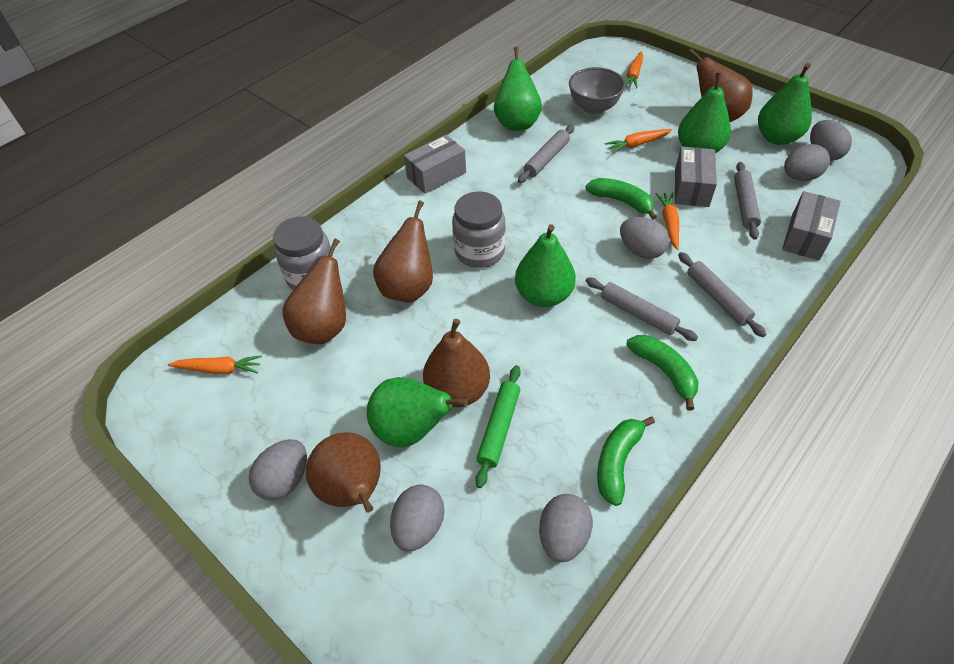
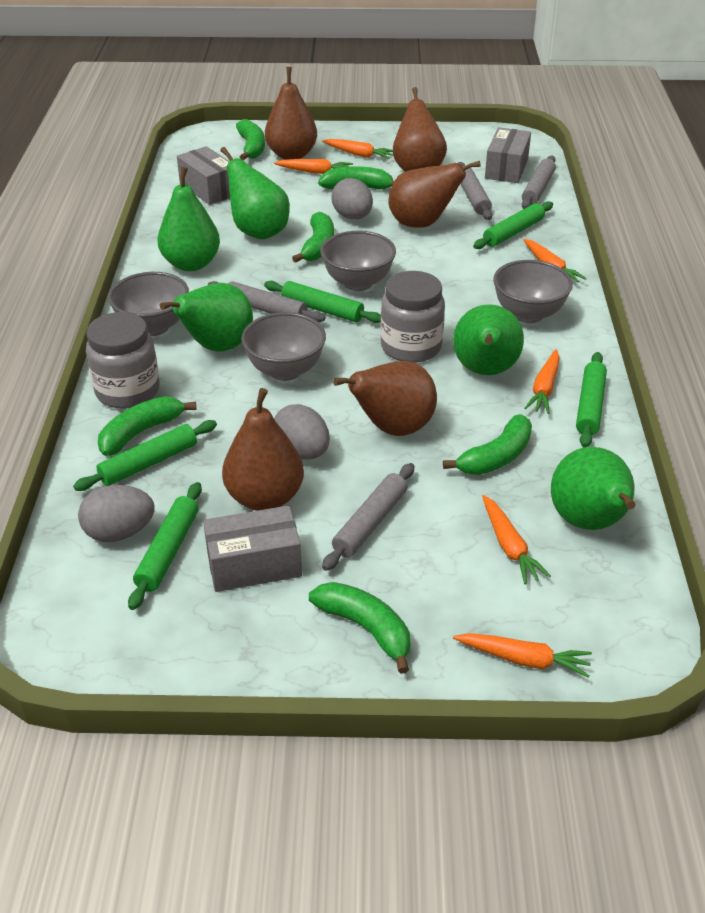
green banana: 3 -> 6
green rolling pin: 1 -> 5
grey bowl: 1 -> 4
grey egg: 6 -> 3
orange carrot: 4 -> 6

